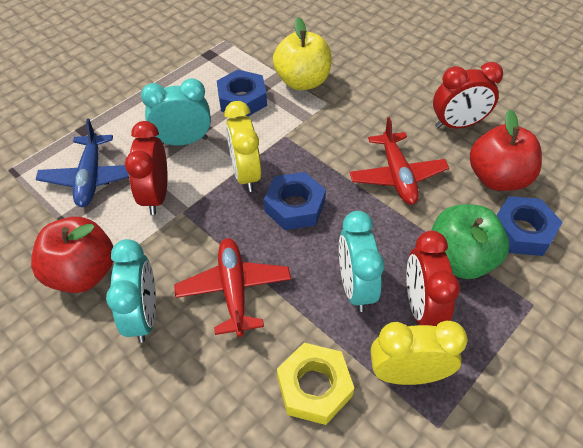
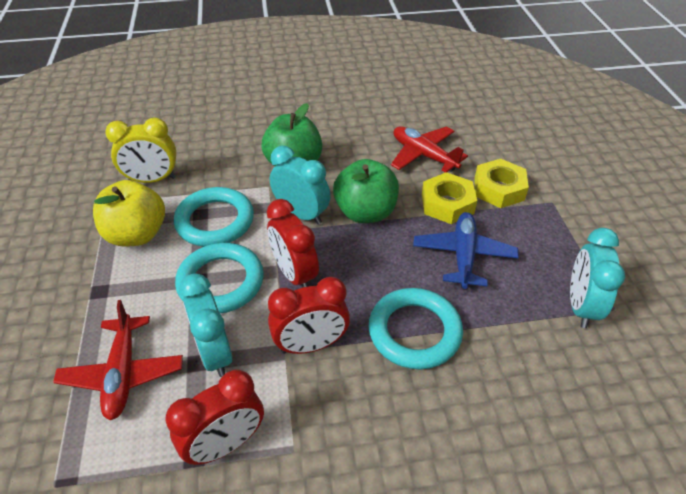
blue nut: 3 -> 0
green apple: 1 -> 2
red apple: 2 -> 0
turquoise ring: 0 -> 3
yellow clock: 2 -> 1
yellow nut: 1 -> 2

